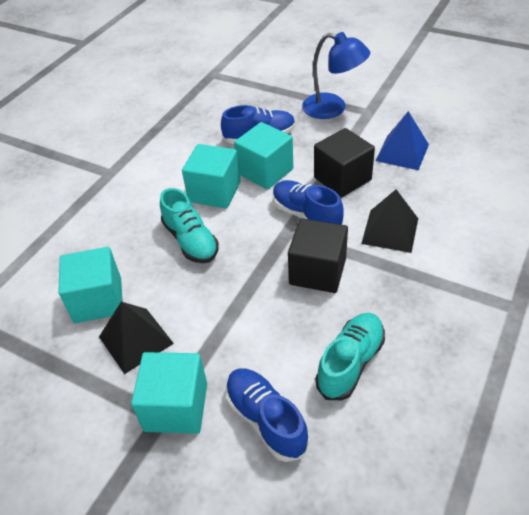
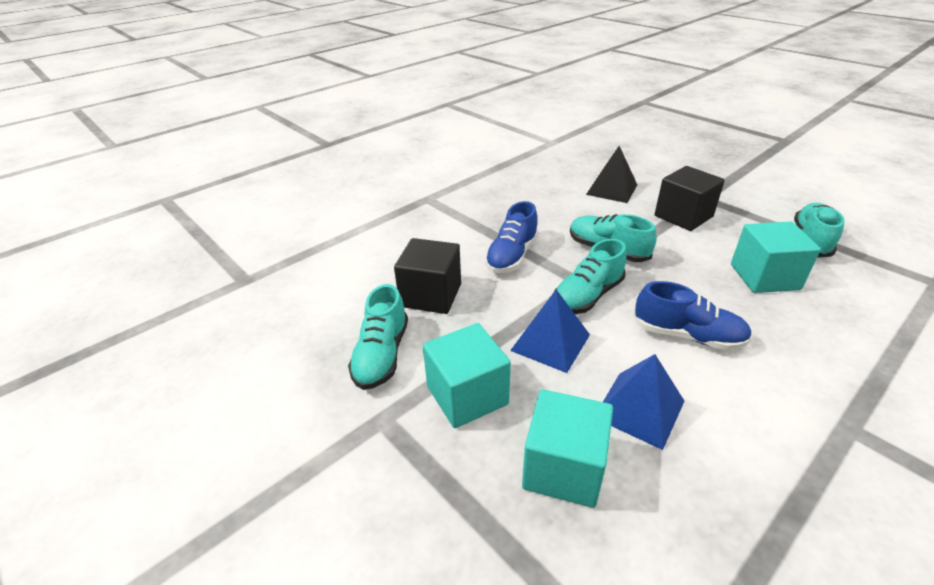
black pyramid: 2 -> 1
blue lamp: 1 -> 0
blue pyramid: 1 -> 2
blue shoe: 3 -> 2
turquoise cube: 4 -> 3
turquoise shoe: 2 -> 4

